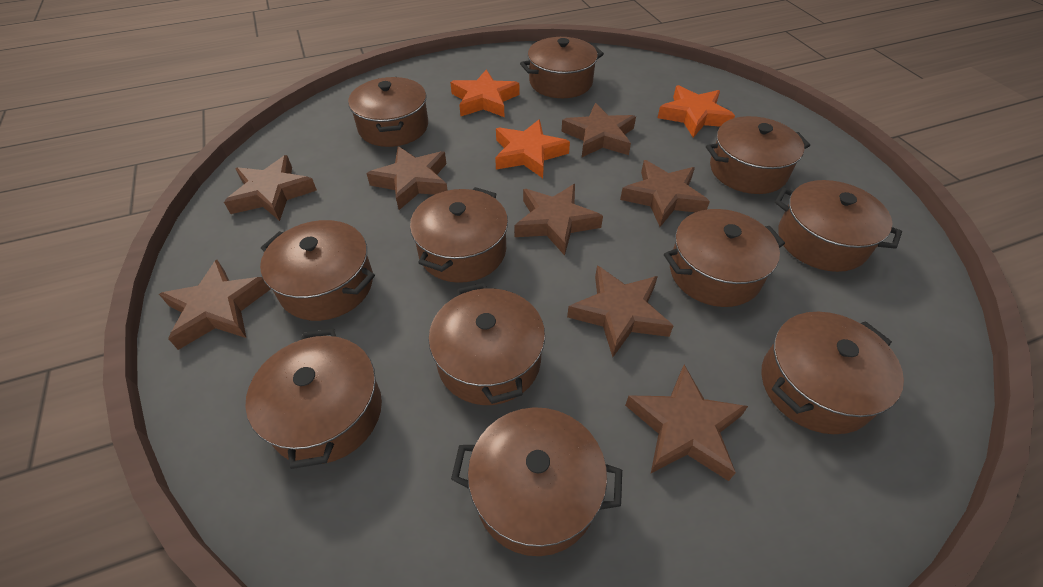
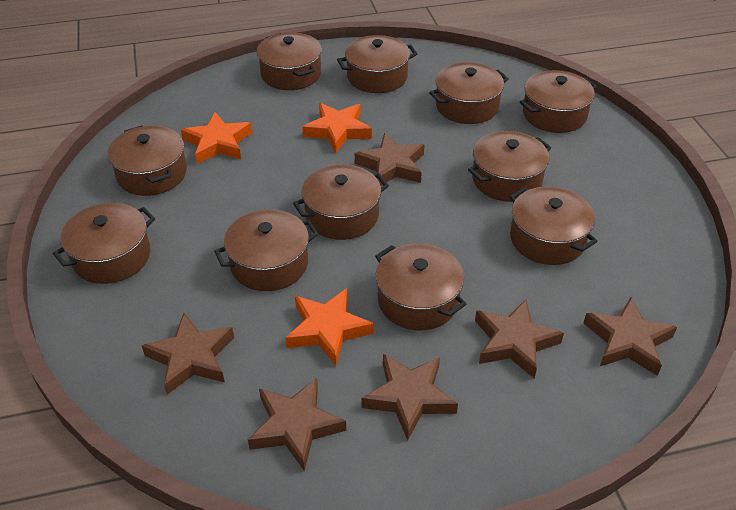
brown star: 8 -> 6

